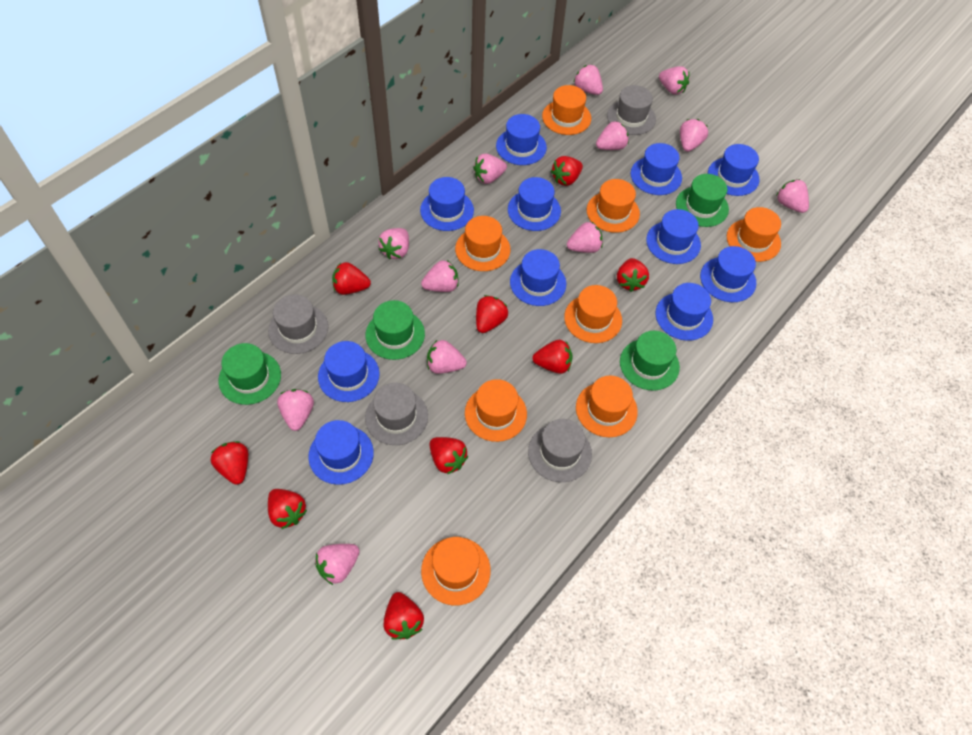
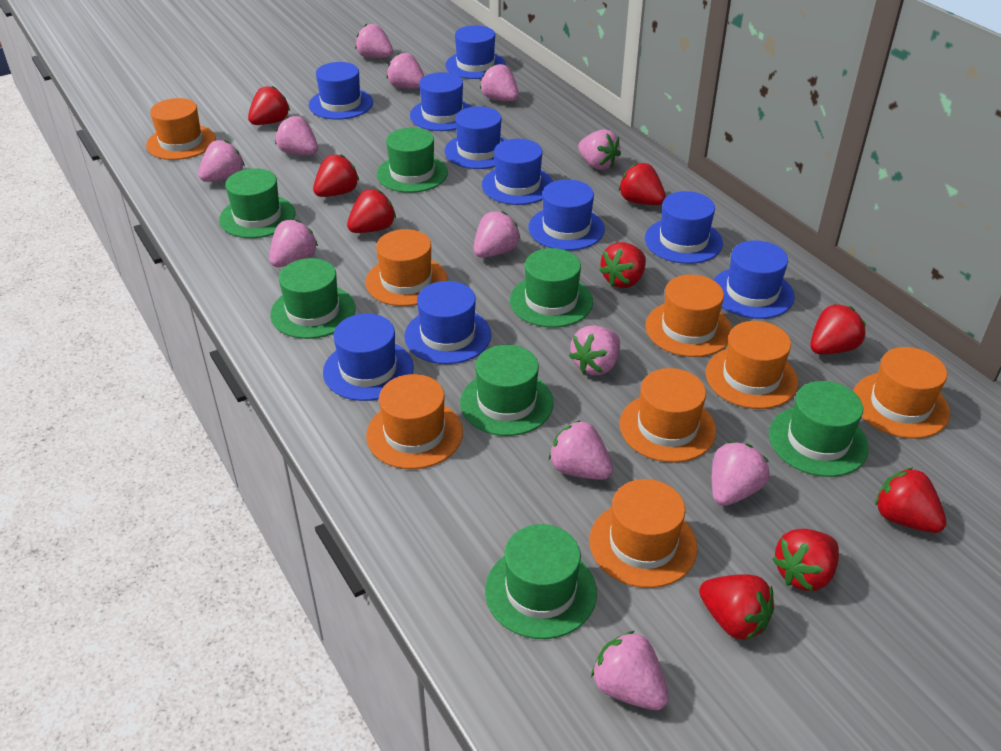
blue hat: 11 -> 10
green hat: 4 -> 7
grey hat: 4 -> 0

